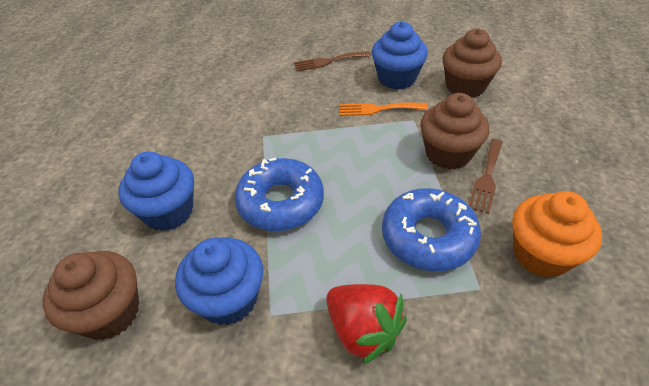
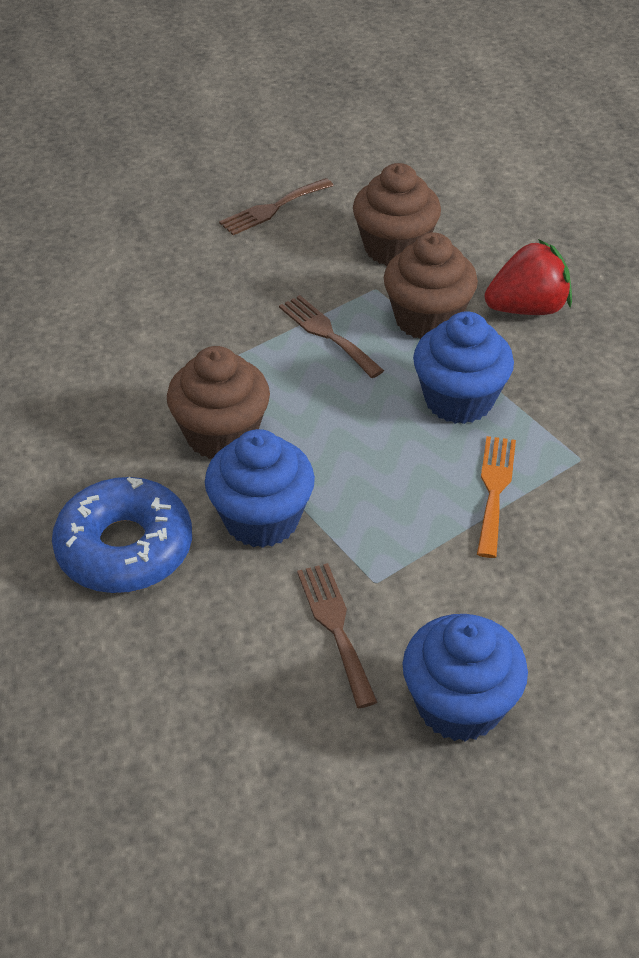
blue donut: 2 -> 1
brown fork: 2 -> 3
orange cupcake: 1 -> 0

